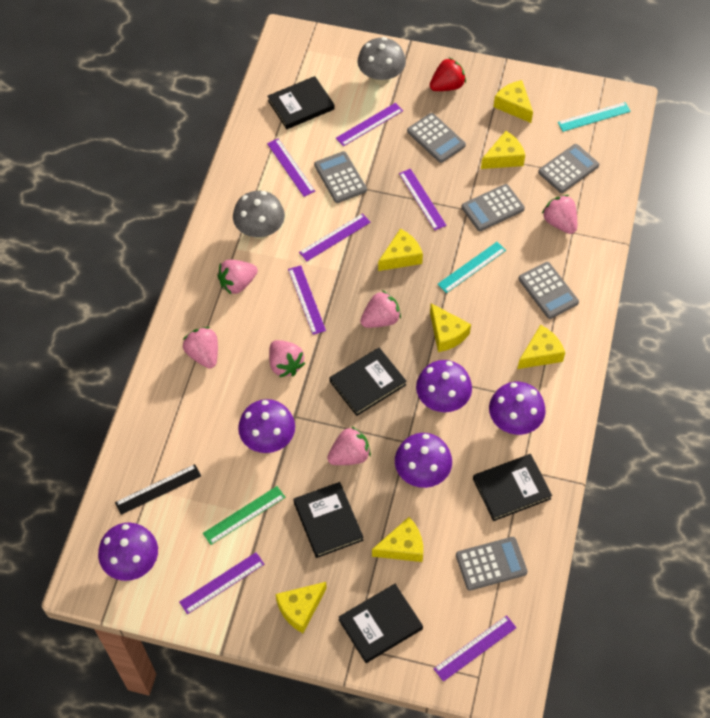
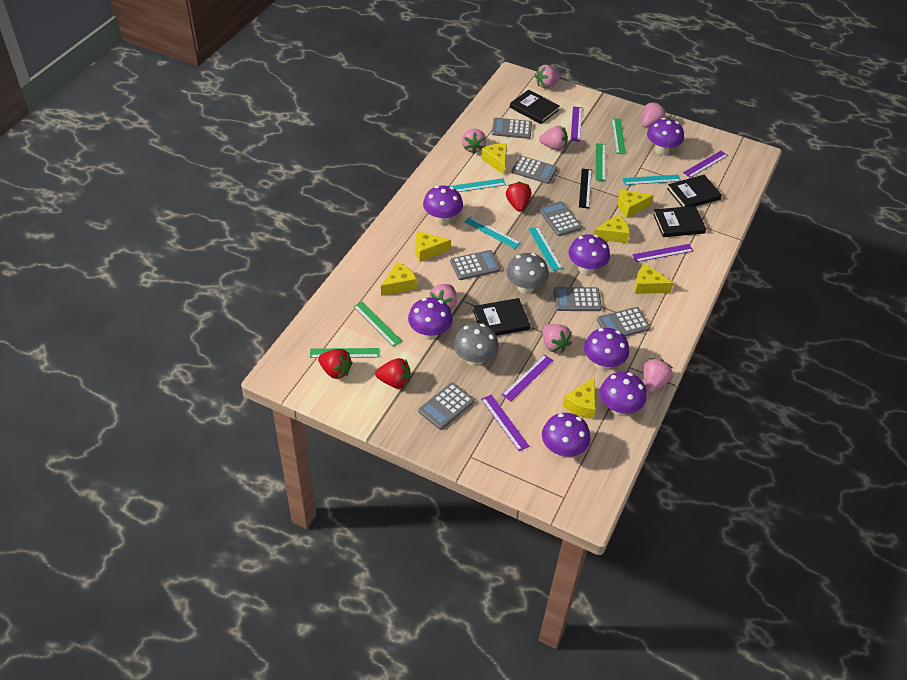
black book: 5 -> 4
green ruler: 1 -> 4
grey calculator: 6 -> 7
pink strawberry: 6 -> 7
purple mushroom: 5 -> 7
purple ruler: 7 -> 5
red strawberry: 1 -> 3
turquoise ruler: 2 -> 4

